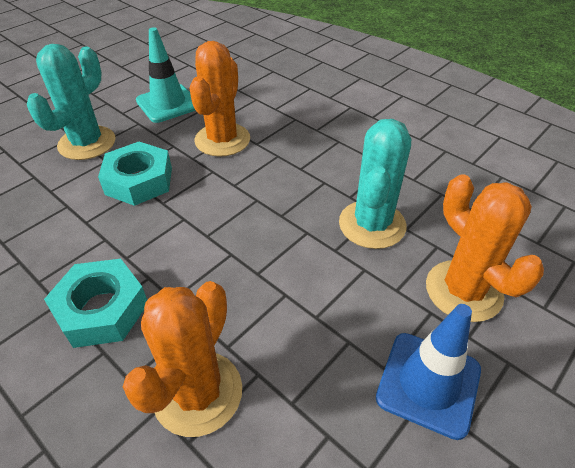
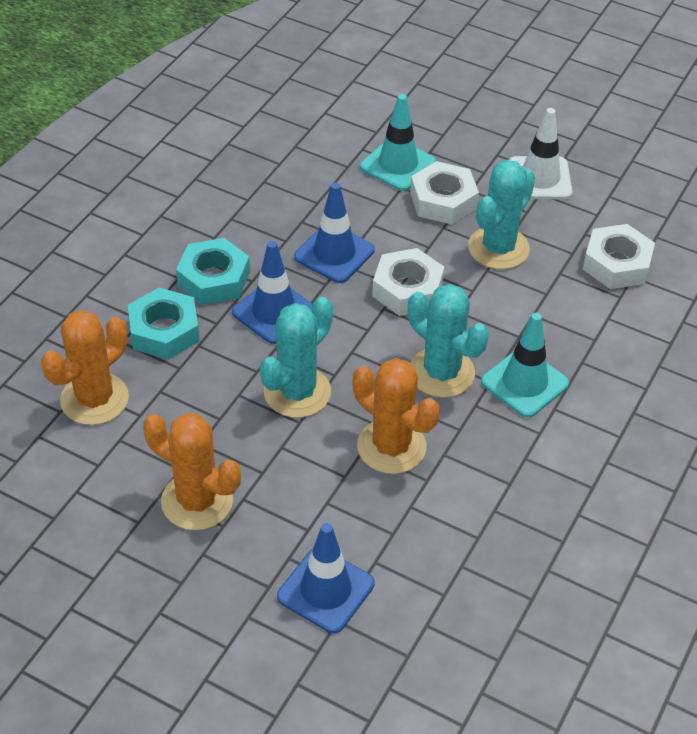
blue traffic cone: 1 -> 3
turquoise cactus: 2 -> 3
turquoise traffic cone: 1 -> 2
white nut: 0 -> 3
white traffic cone: 0 -> 1

